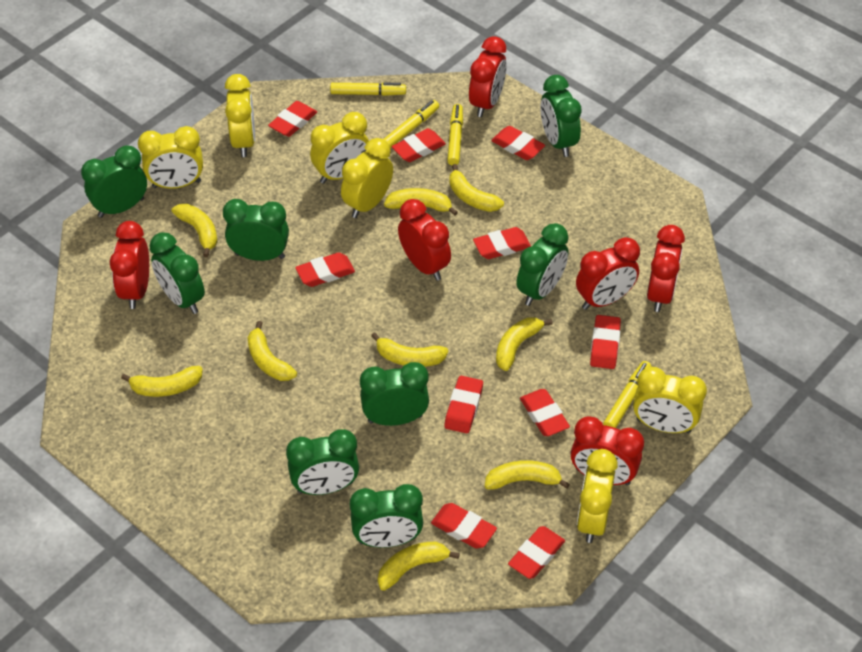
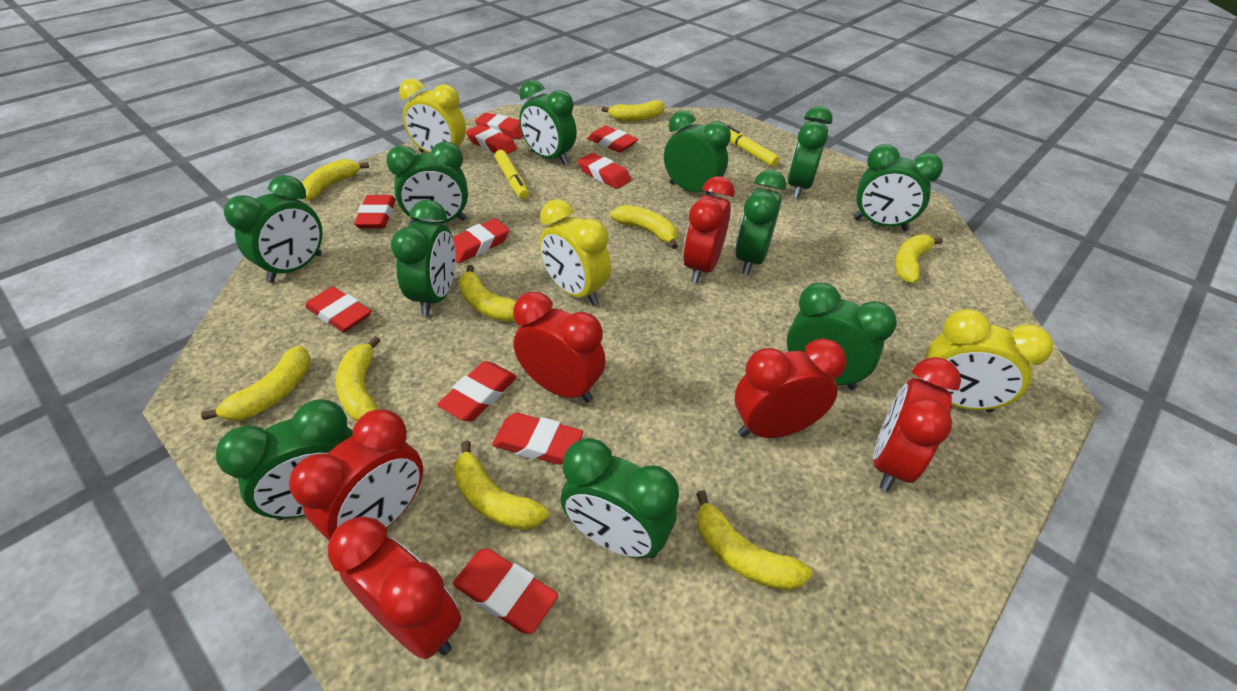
green clock: 8 -> 11
yellow clock: 6 -> 3
yellow marker: 4 -> 2

